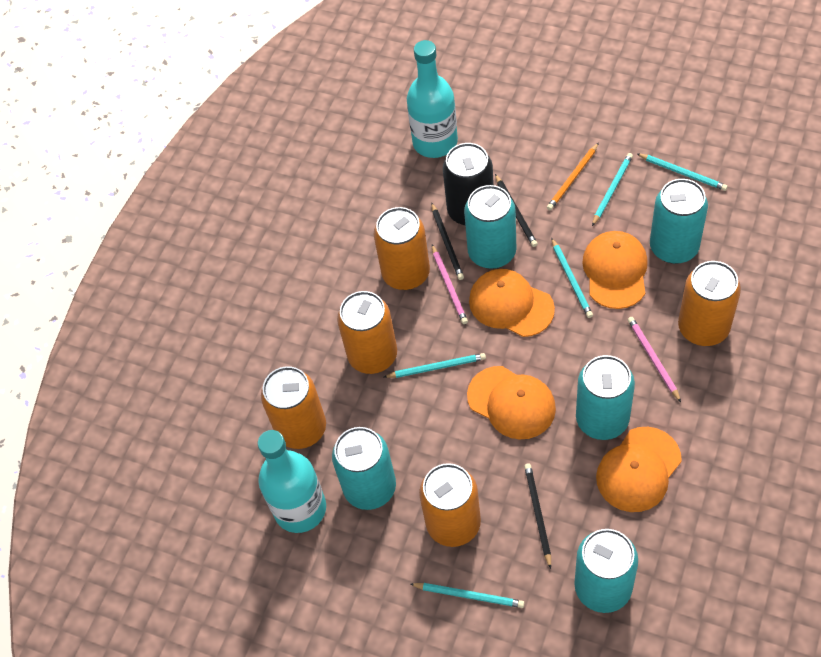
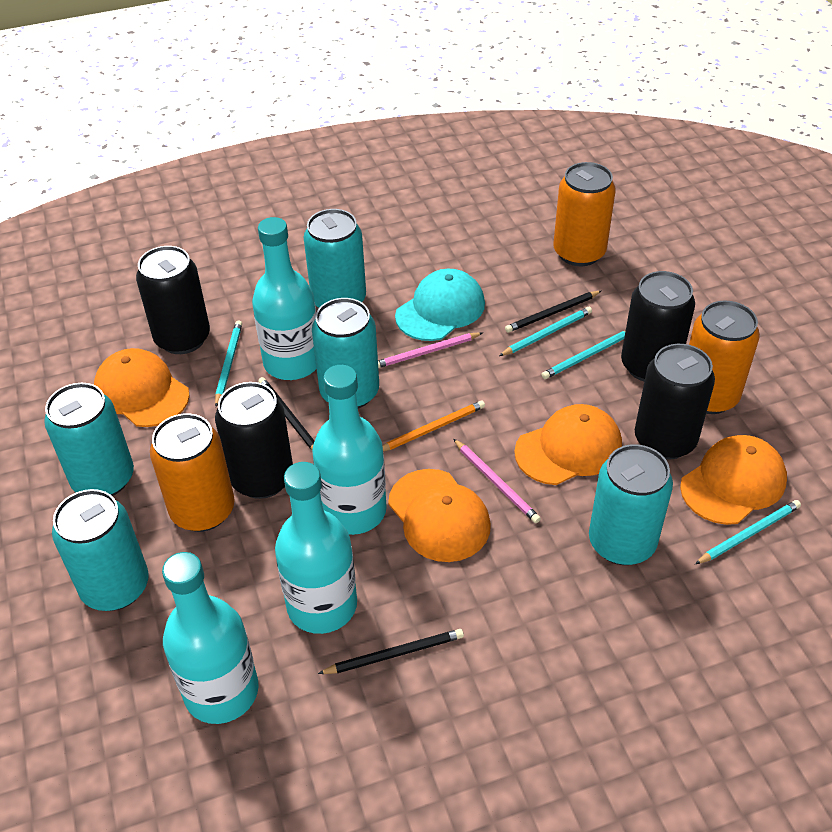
black can: 1 -> 4
orange can: 5 -> 3
turquoise bottle: 2 -> 4
turquoise cap: 0 -> 1
turquoise pencil: 5 -> 4

